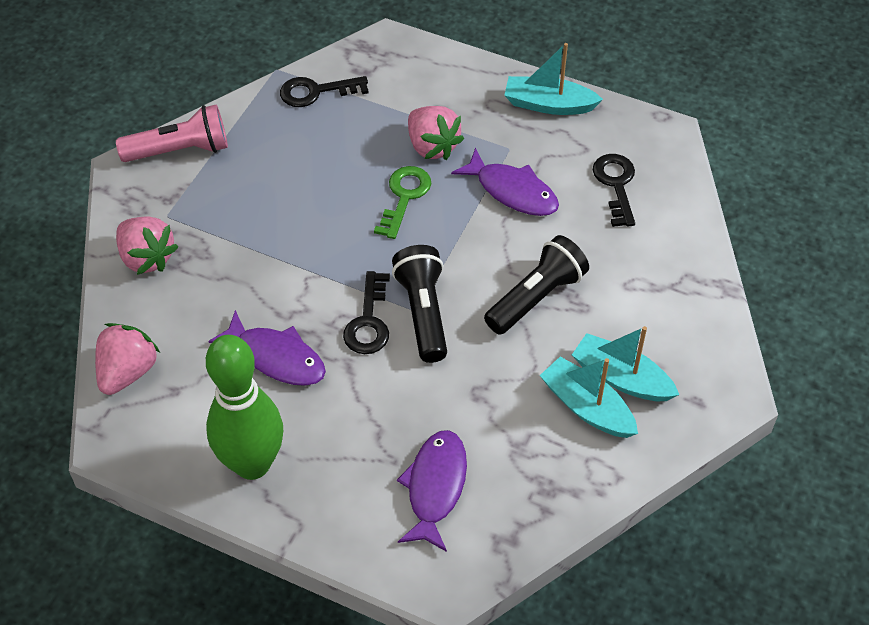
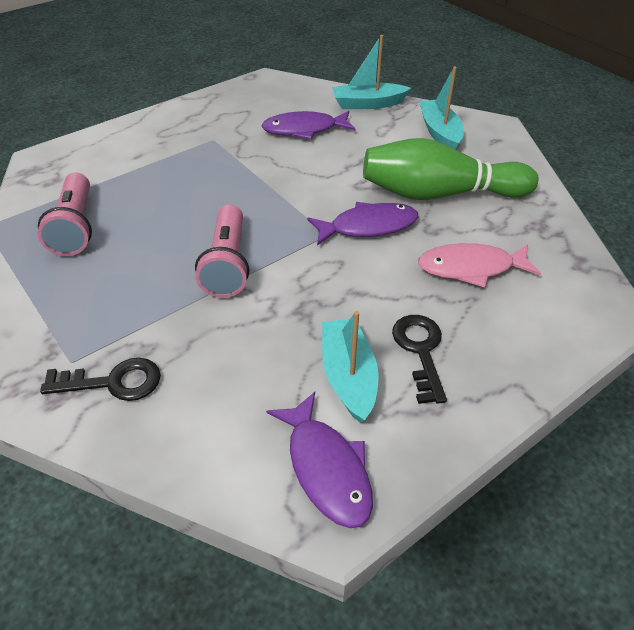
black flashlight: 2 -> 0
black key: 3 -> 2
green key: 1 -> 0
pink fish: 0 -> 1
pink flashlight: 1 -> 2
pink strawberry: 3 -> 0

